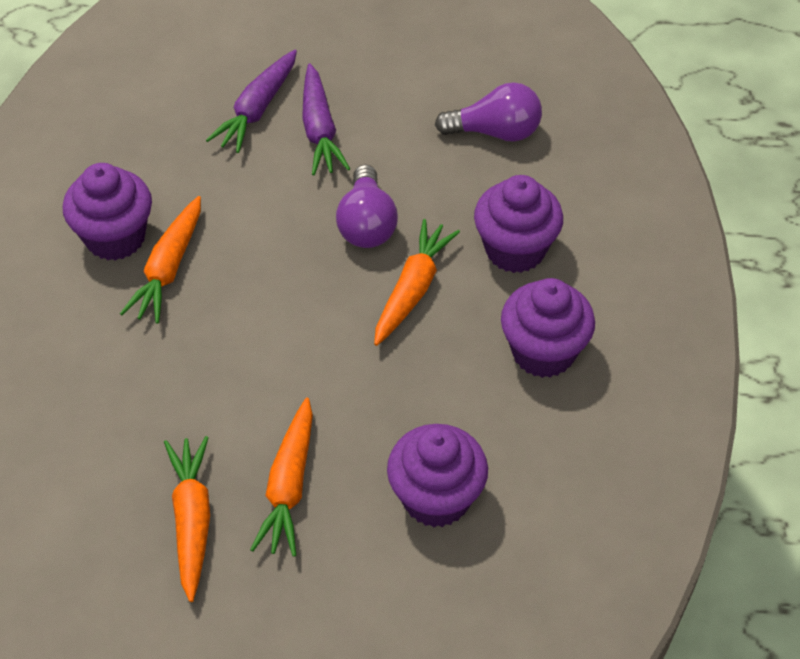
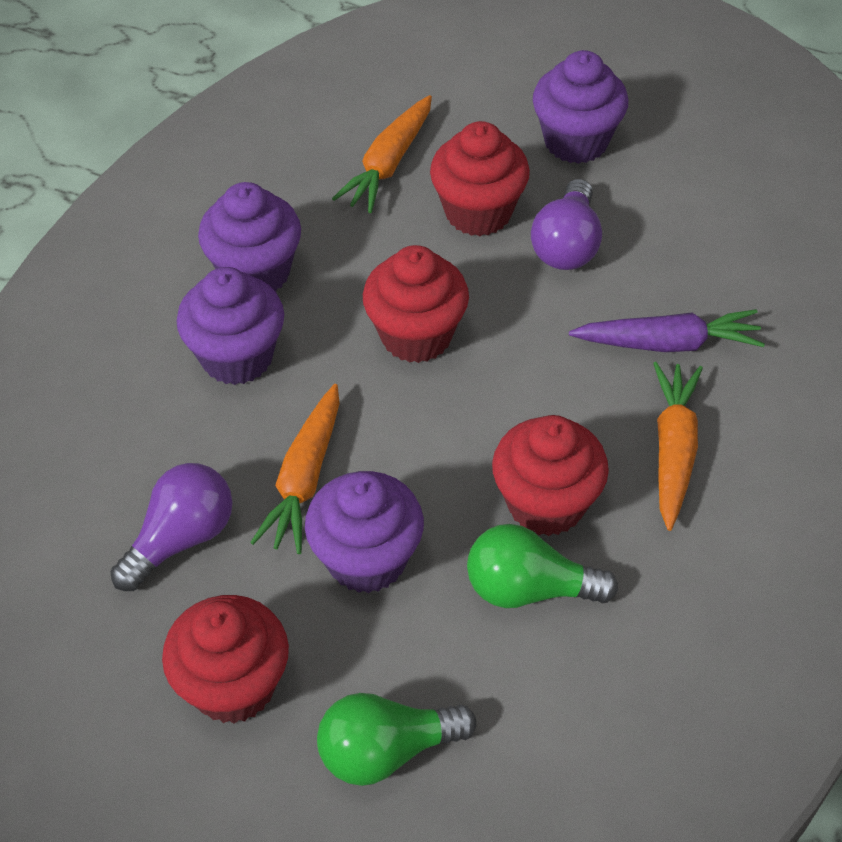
green light bulb: 0 -> 2
orange carrot: 4 -> 3
purple carrot: 2 -> 1
red cupcake: 0 -> 4

